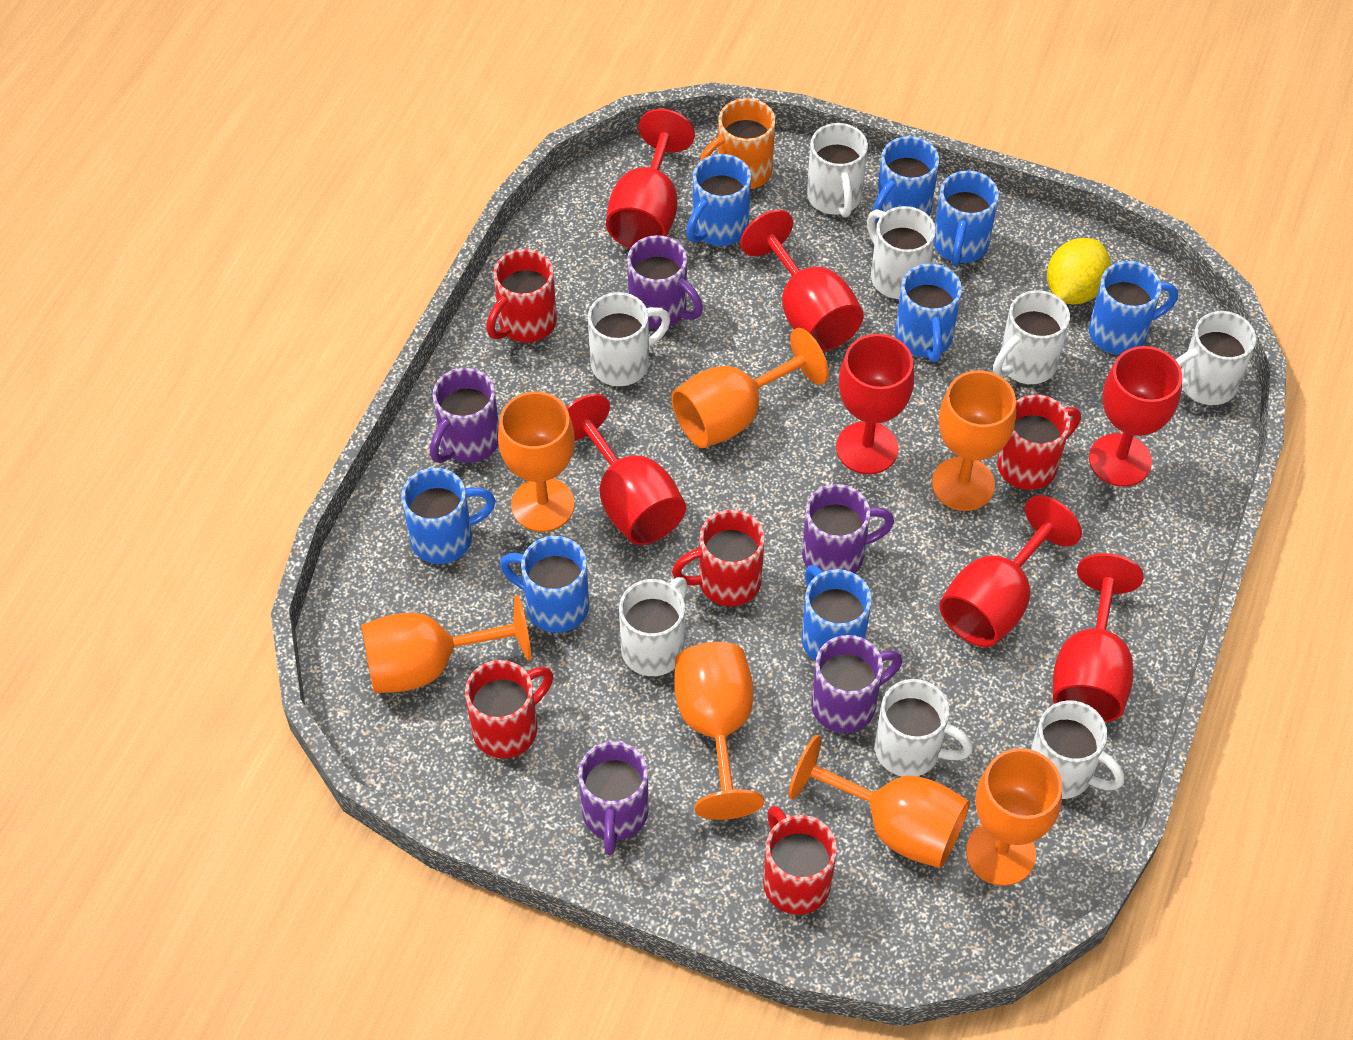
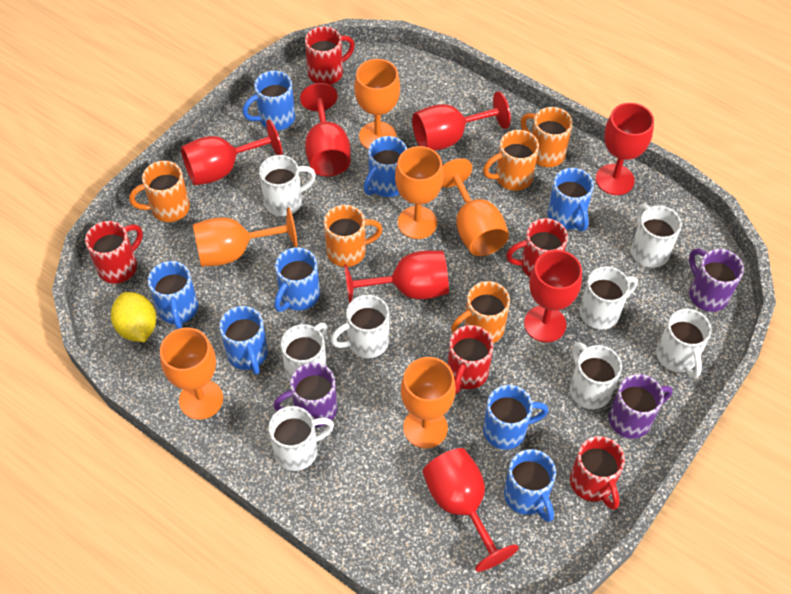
orange goblet: 7 -> 6
orange mug: 1 -> 5
purple mug: 5 -> 3

